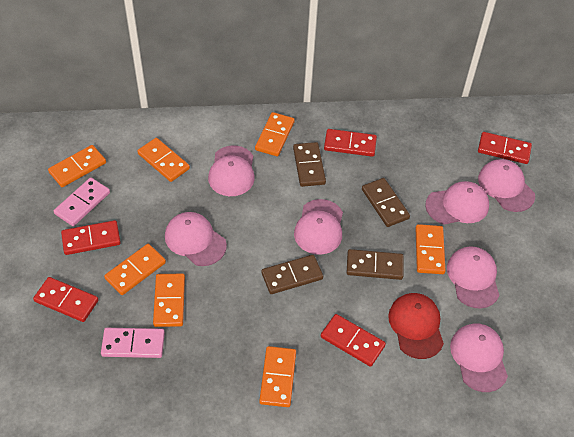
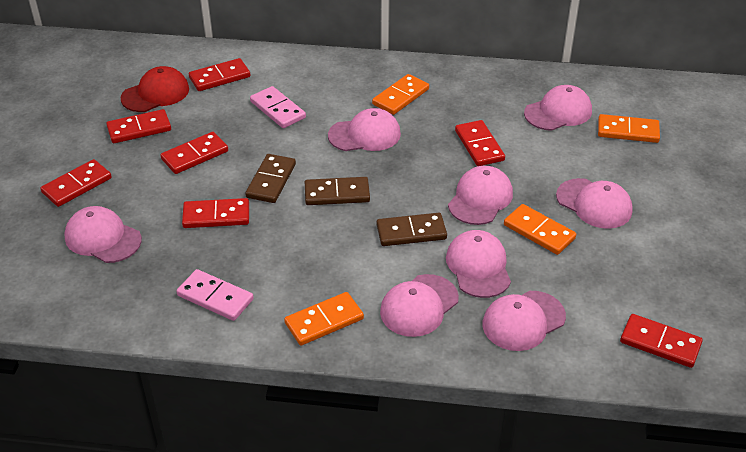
brown domino: 4 -> 3
orange domino: 7 -> 4
pink cap: 7 -> 8
red domino: 5 -> 7

